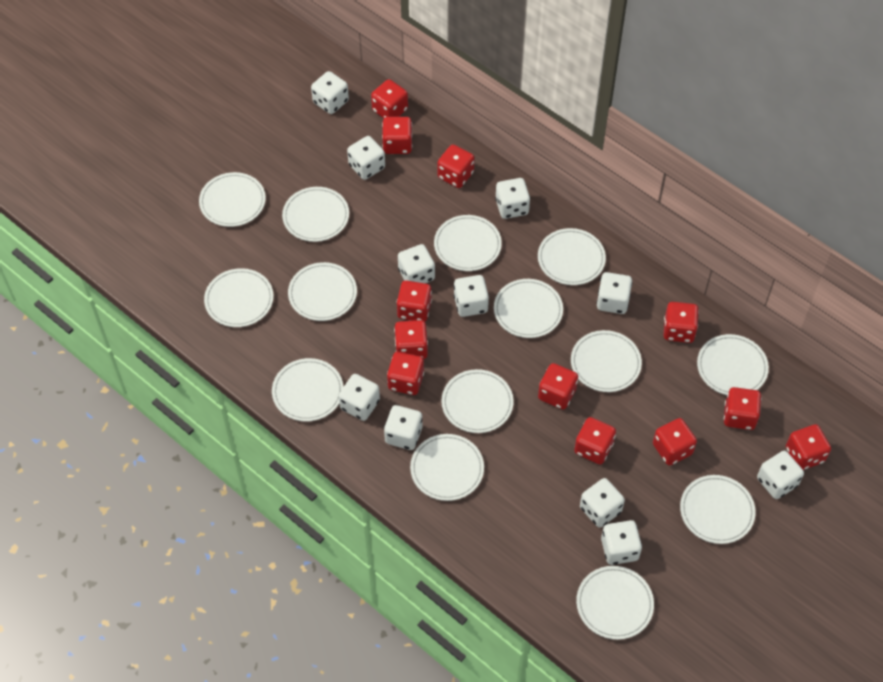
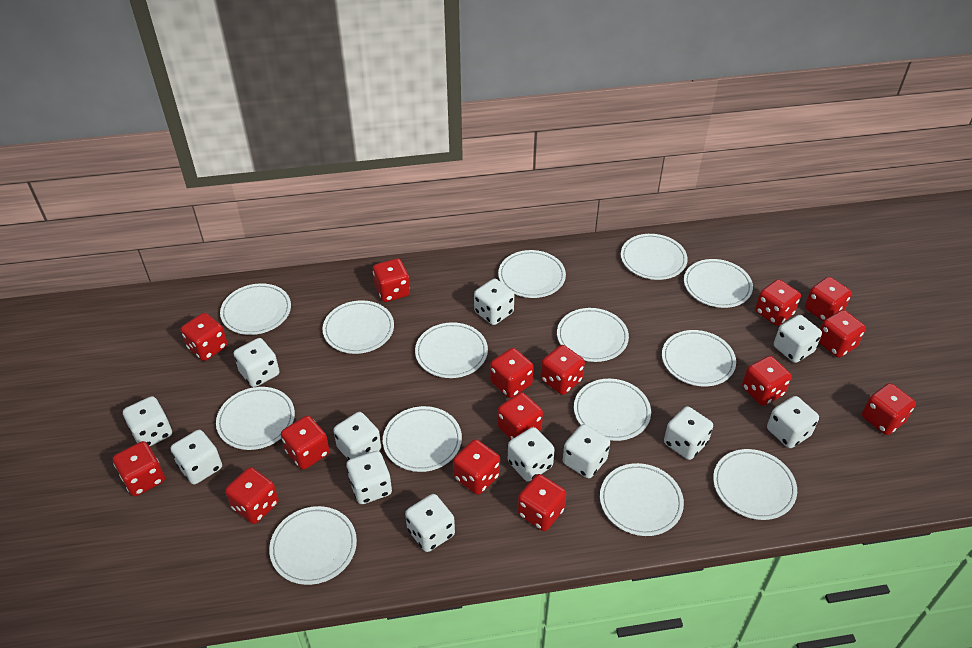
red dice: 12 -> 15
white dice: 11 -> 12

